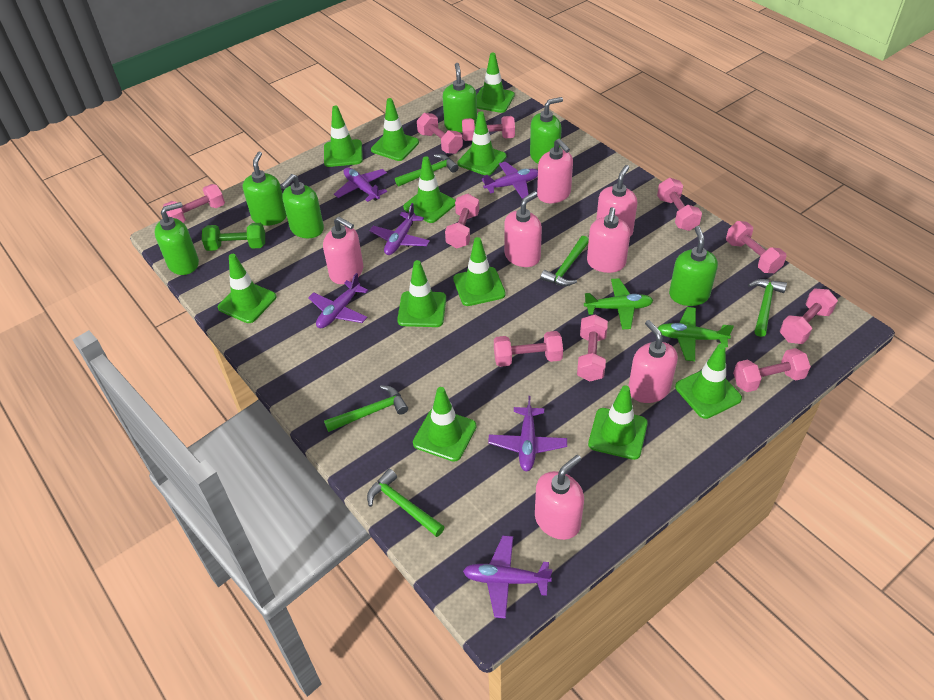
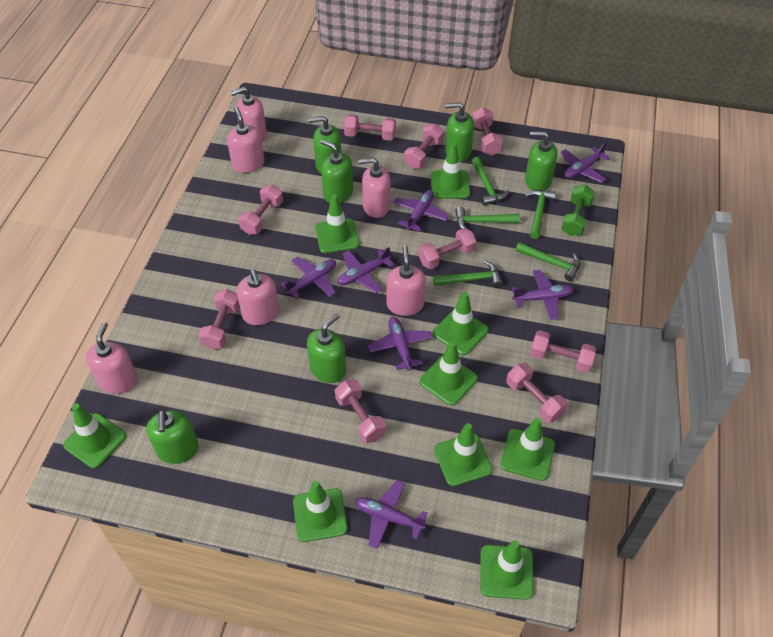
green plane: 2 -> 0
green traffic cone: 11 -> 9
pink dumbbell: 10 -> 9
pink soap dispenser: 7 -> 6
purple plane: 6 -> 7

